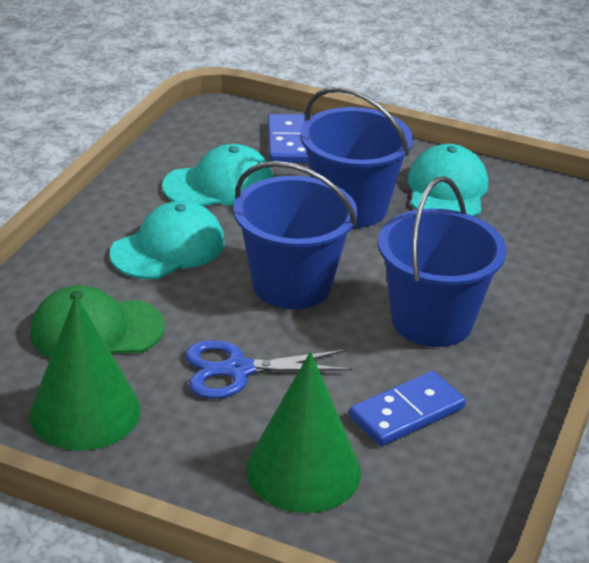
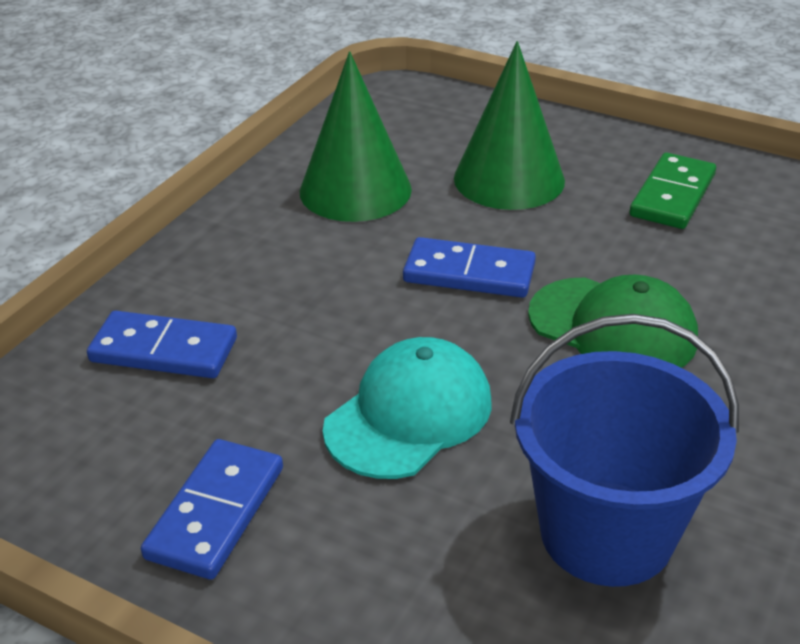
blue bucket: 3 -> 1
blue domino: 2 -> 3
blue scissors: 1 -> 0
green domino: 0 -> 1
turquoise cap: 3 -> 1

